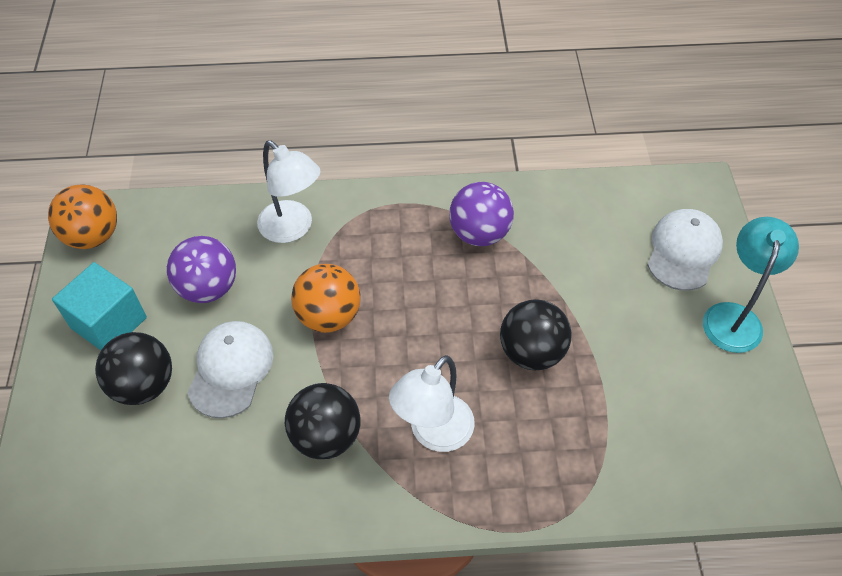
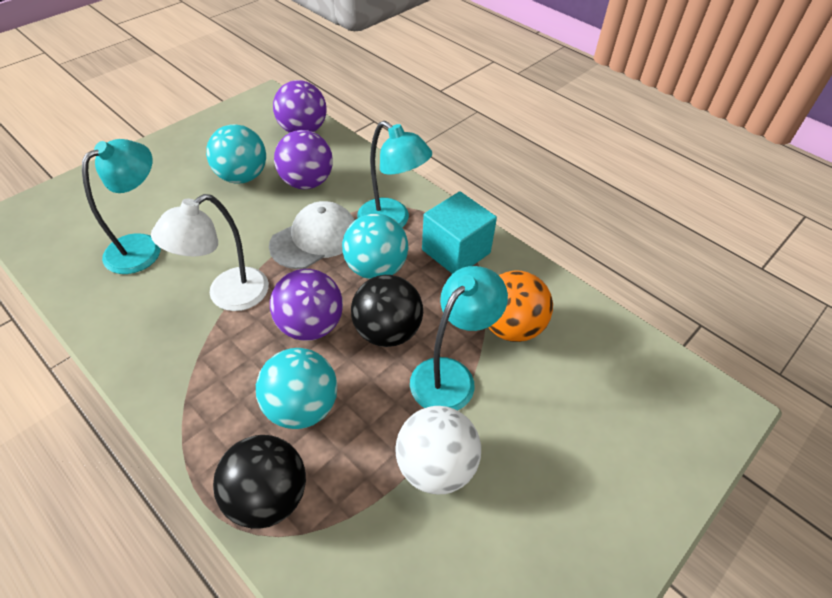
black ball: 3 -> 2
orange ball: 2 -> 1
purple ball: 2 -> 3
turquoise ball: 0 -> 3
turquoise lamp: 1 -> 3
white ball: 0 -> 1
white cap: 2 -> 1
white lamp: 2 -> 1

